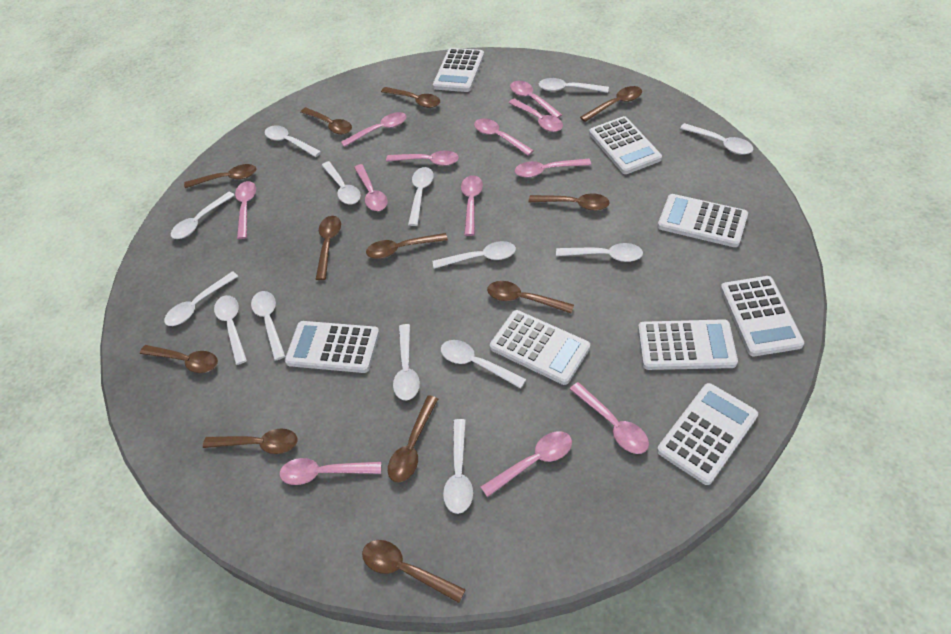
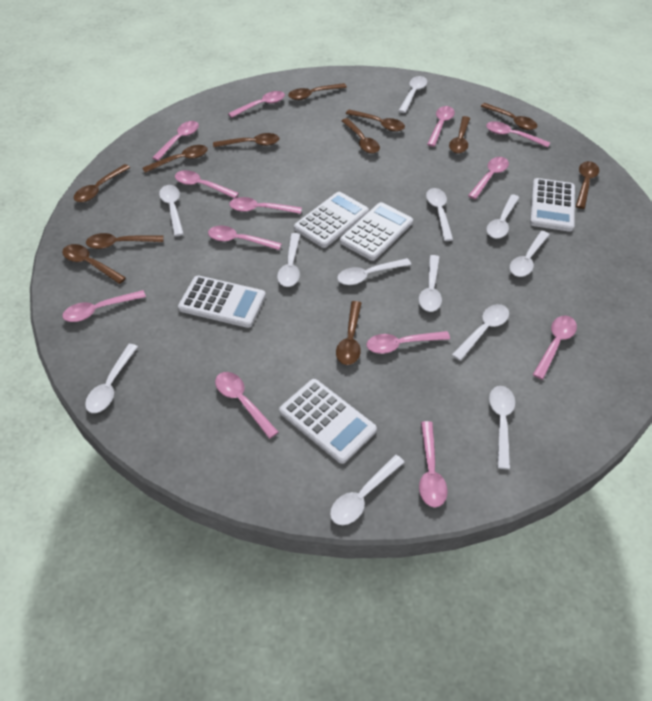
pink spoon: 12 -> 13
white calculator: 8 -> 5
white spoon: 14 -> 12

